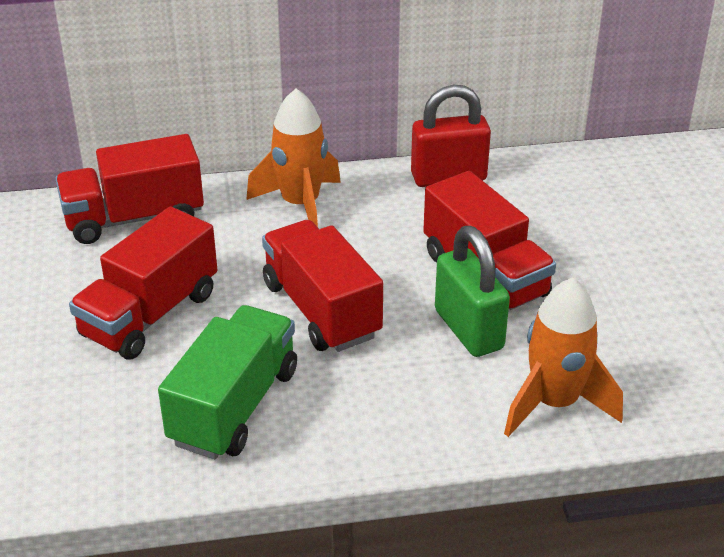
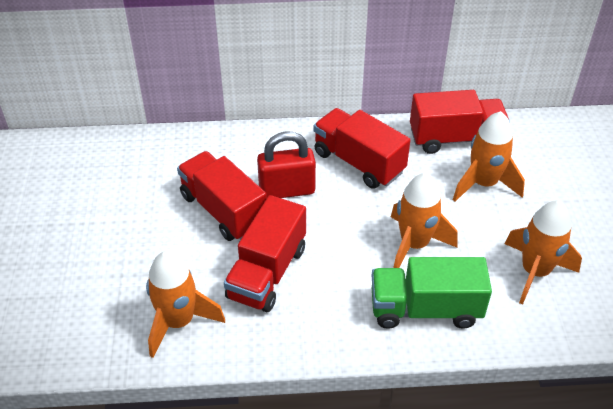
green padlock: 1 -> 0
orange rocket: 2 -> 4

